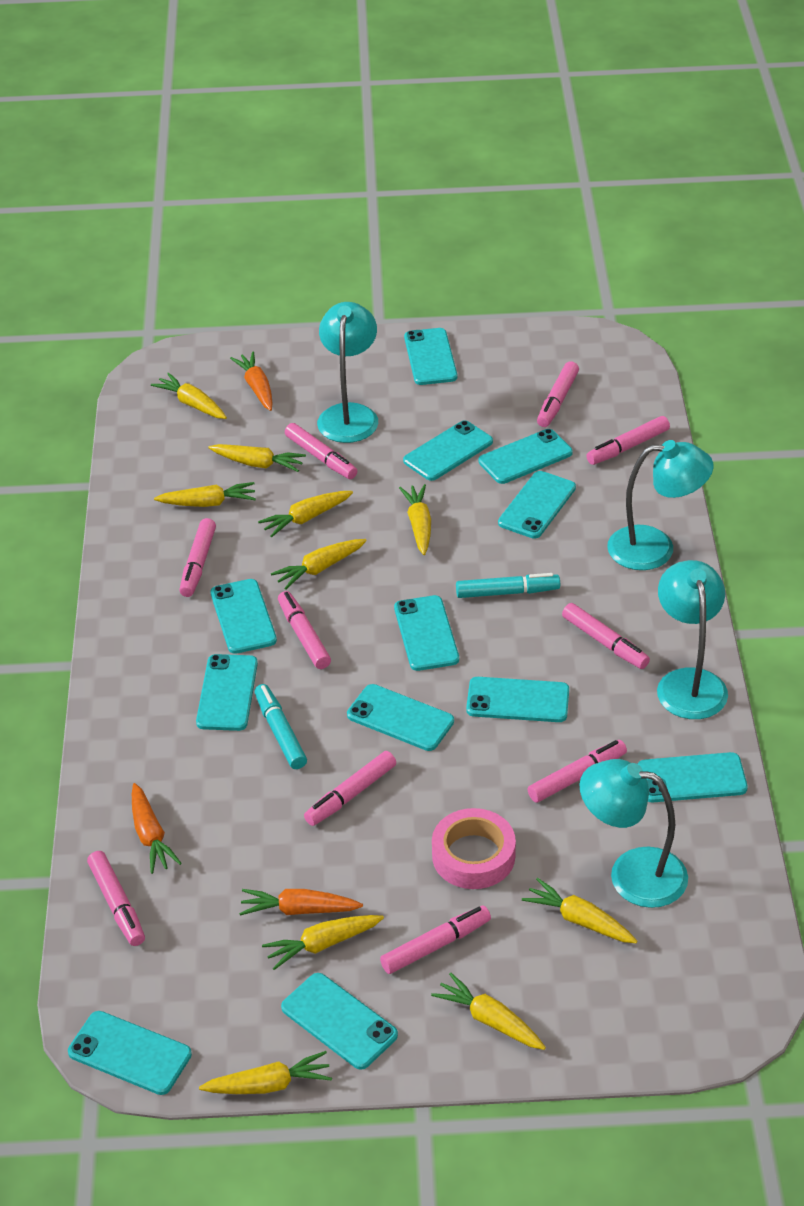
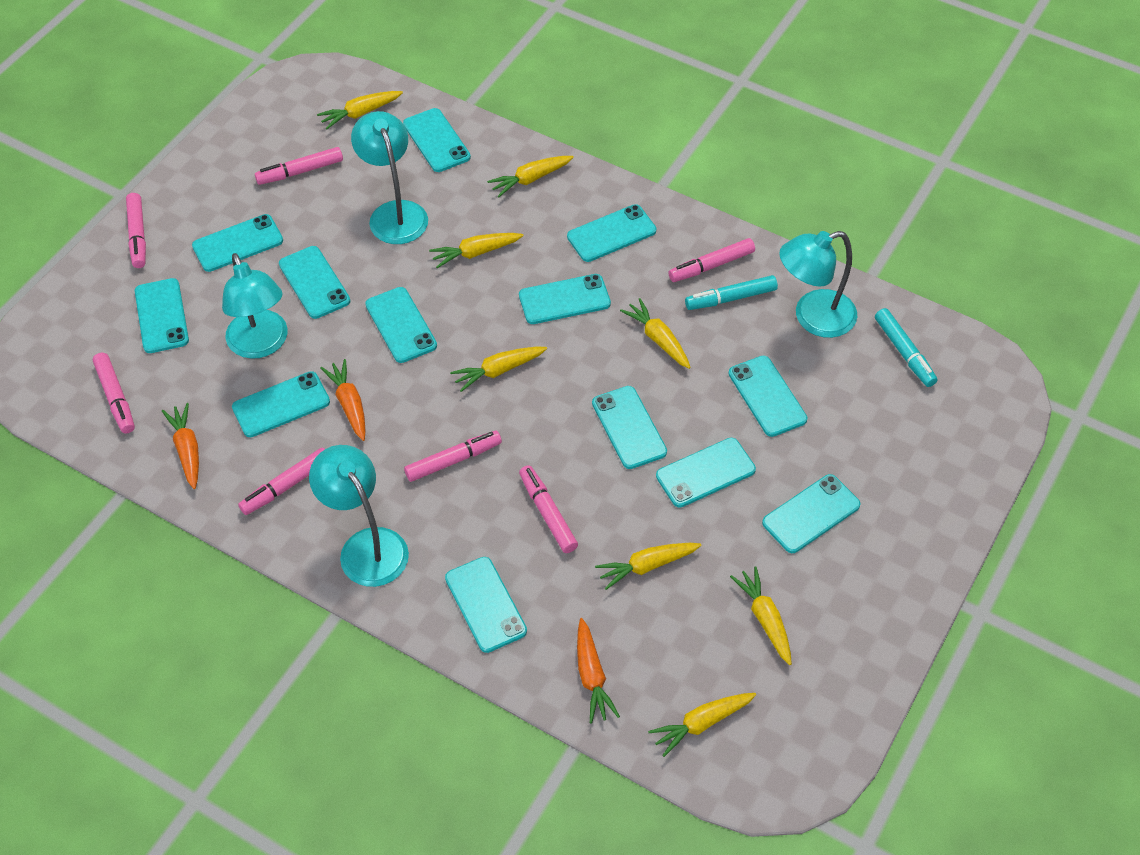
pink marker: 10 -> 7
pink tape: 1 -> 0
turquoise phone: 12 -> 13
yellow carrot: 10 -> 8

